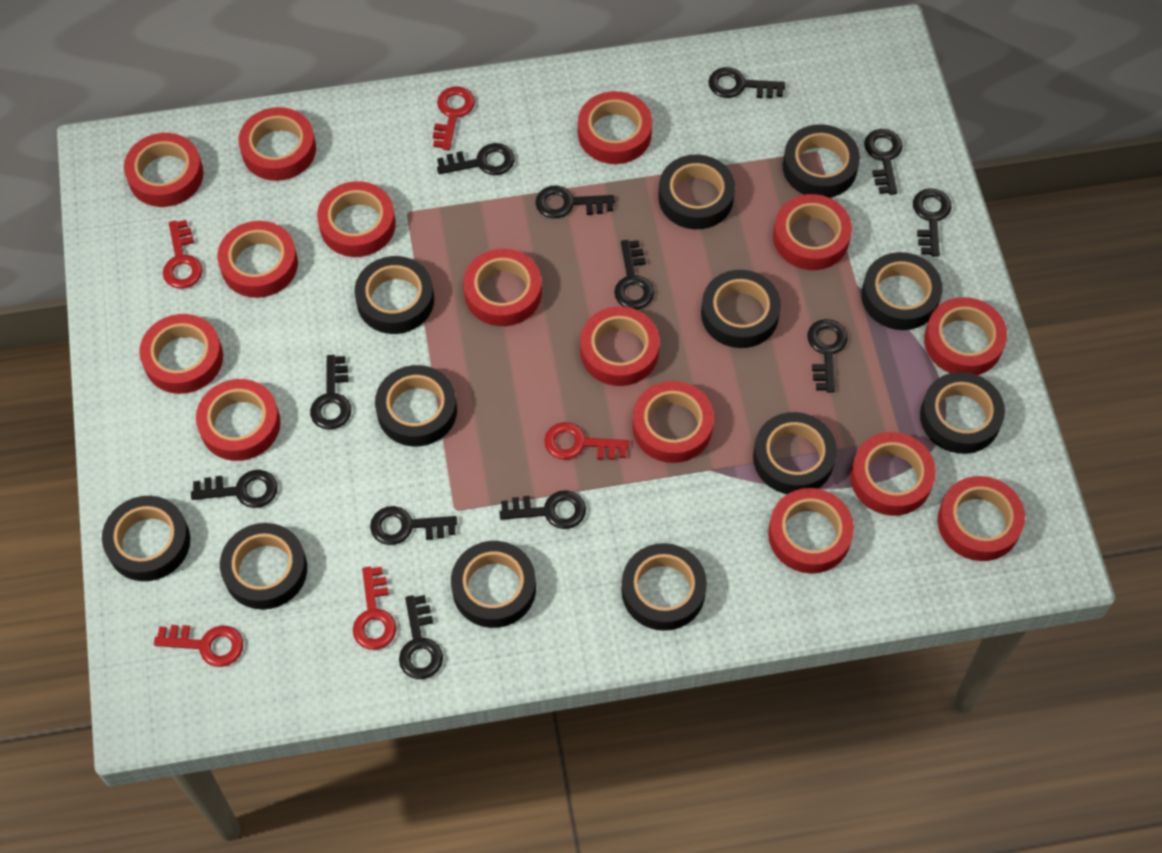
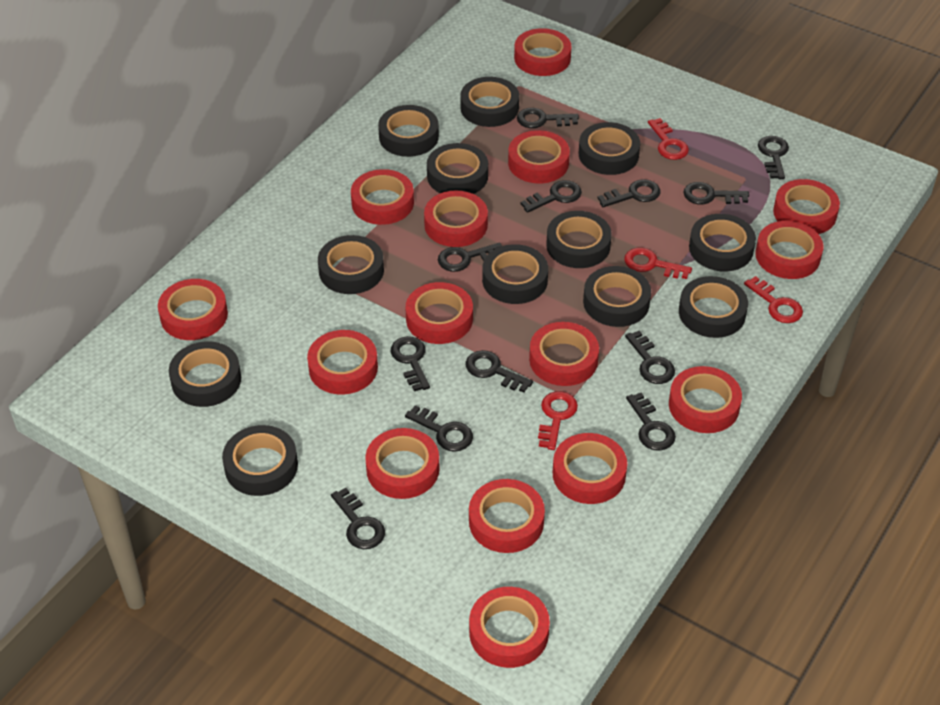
red key: 5 -> 4

